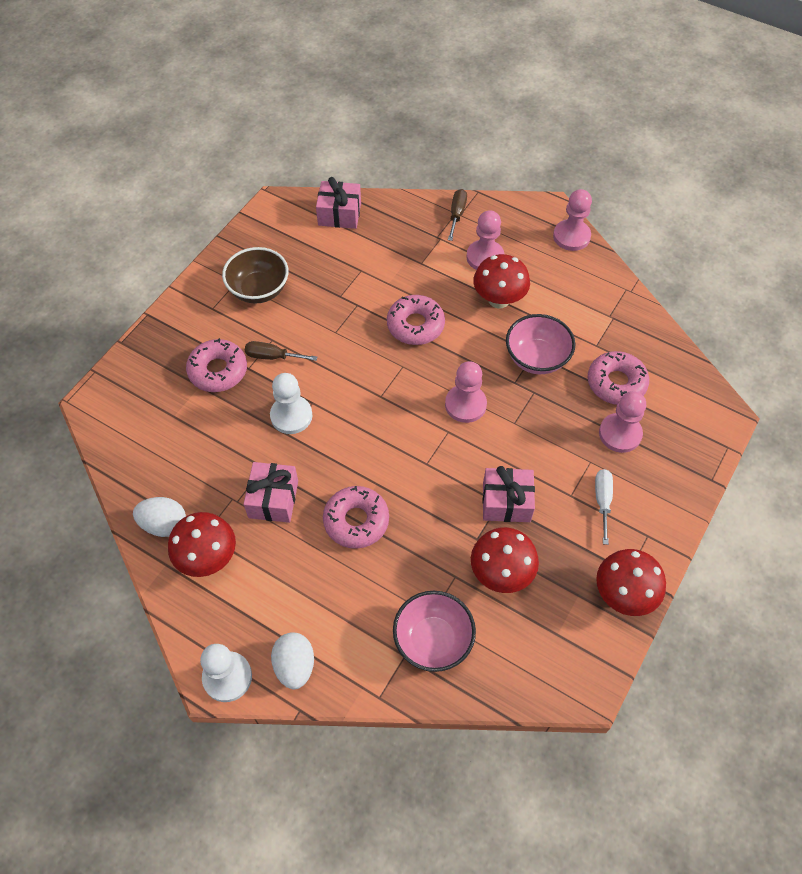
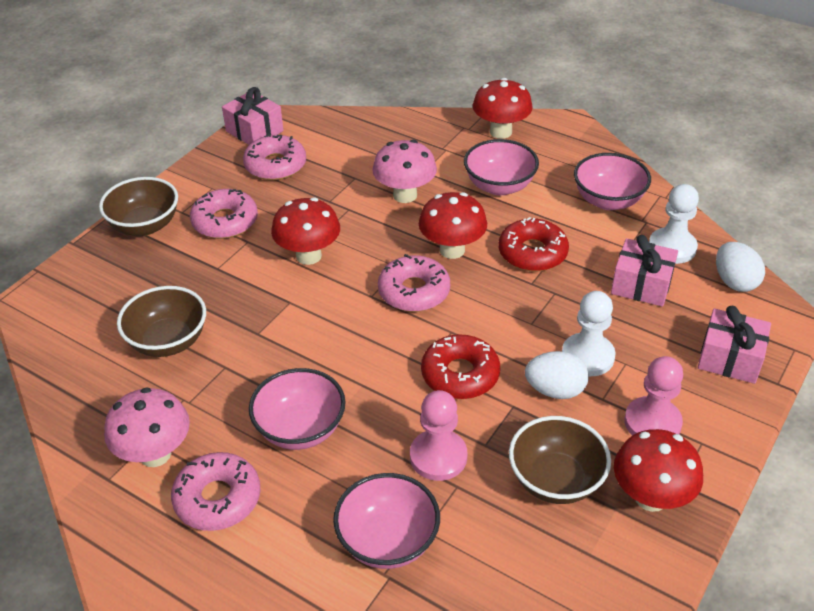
brown bowl: 1 -> 3
brown screwdriver: 2 -> 0
pink bowl: 2 -> 4
pink mushroom: 0 -> 2
pink pawn: 4 -> 2
red donut: 0 -> 2
white screwdriver: 1 -> 0

